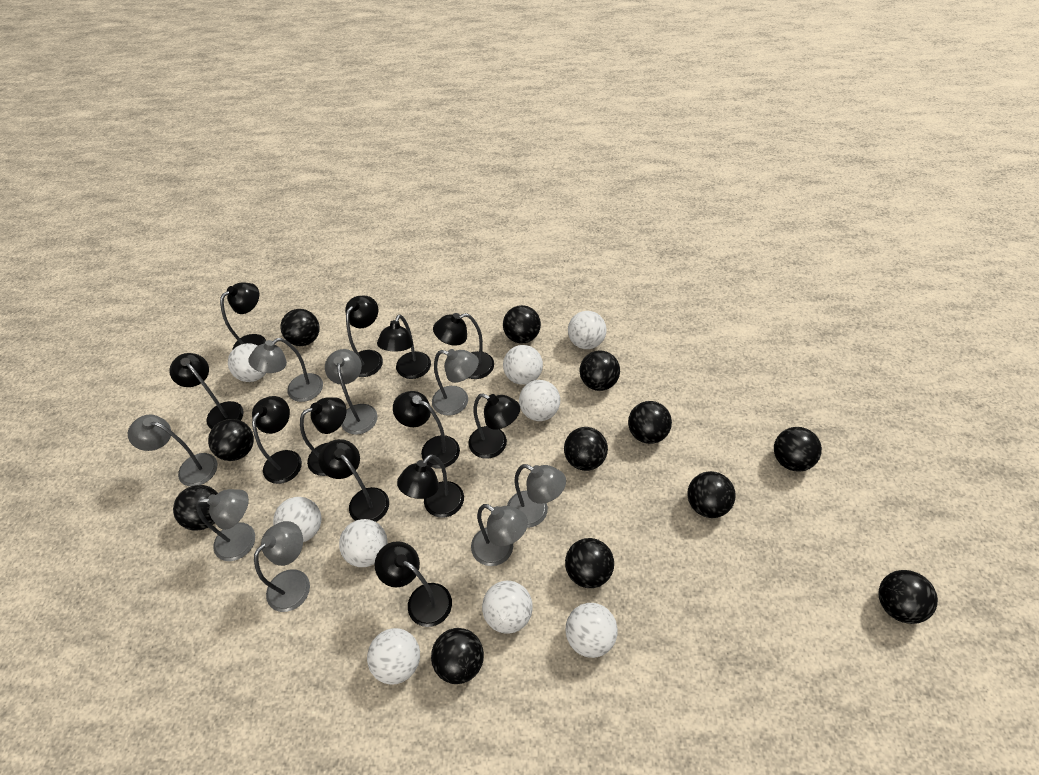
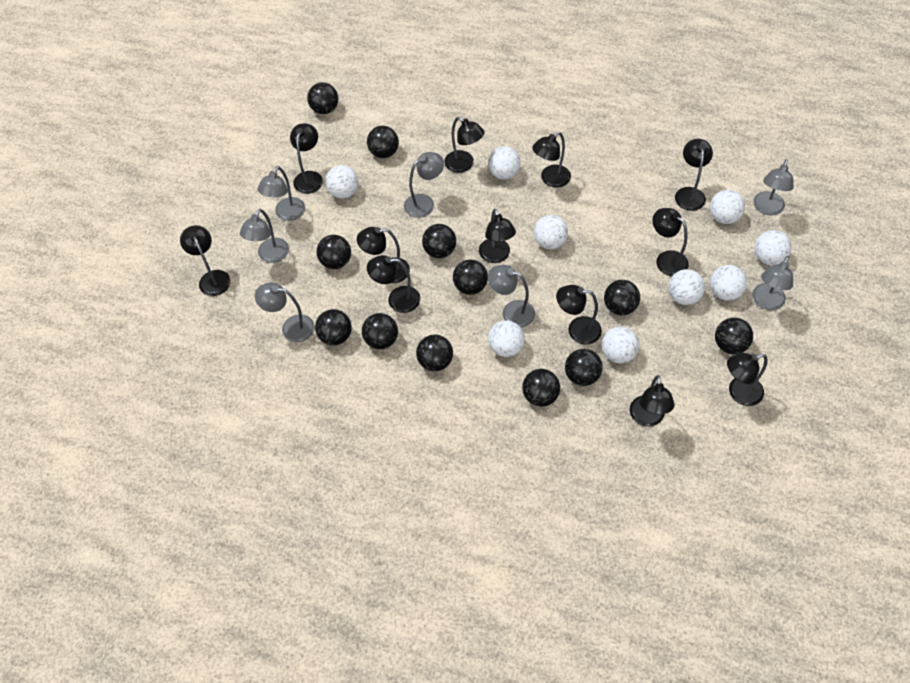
grey lamp: 8 -> 7

